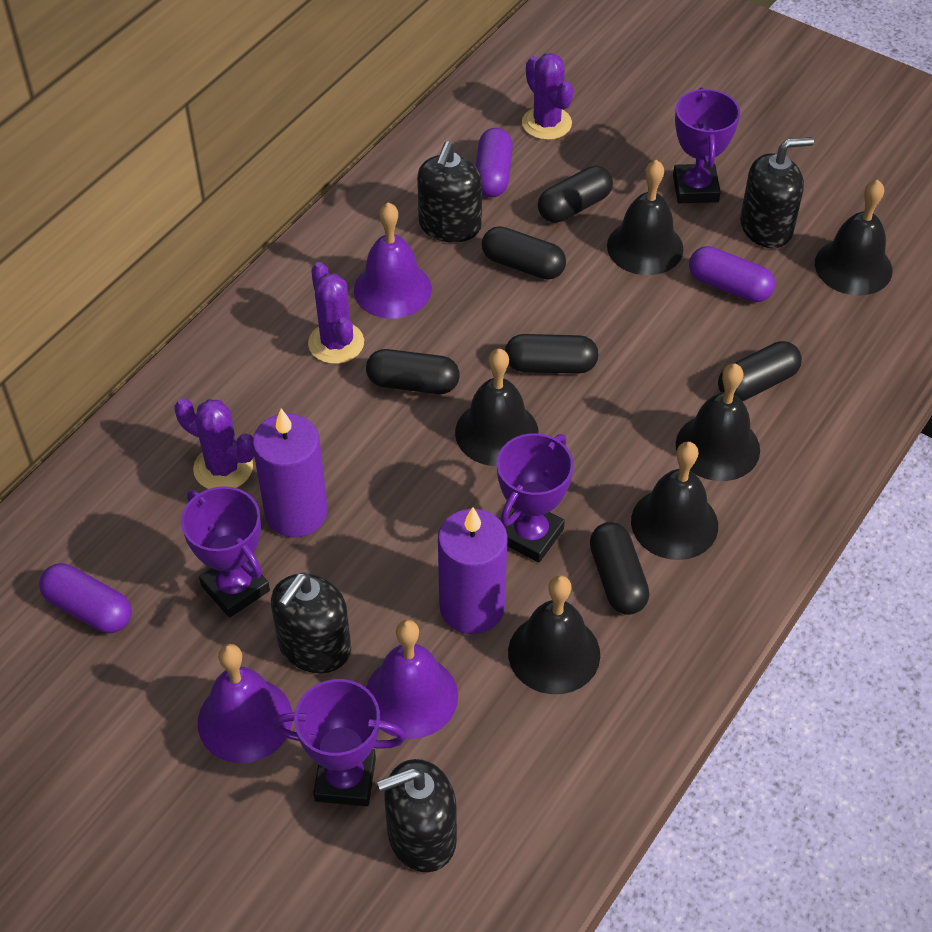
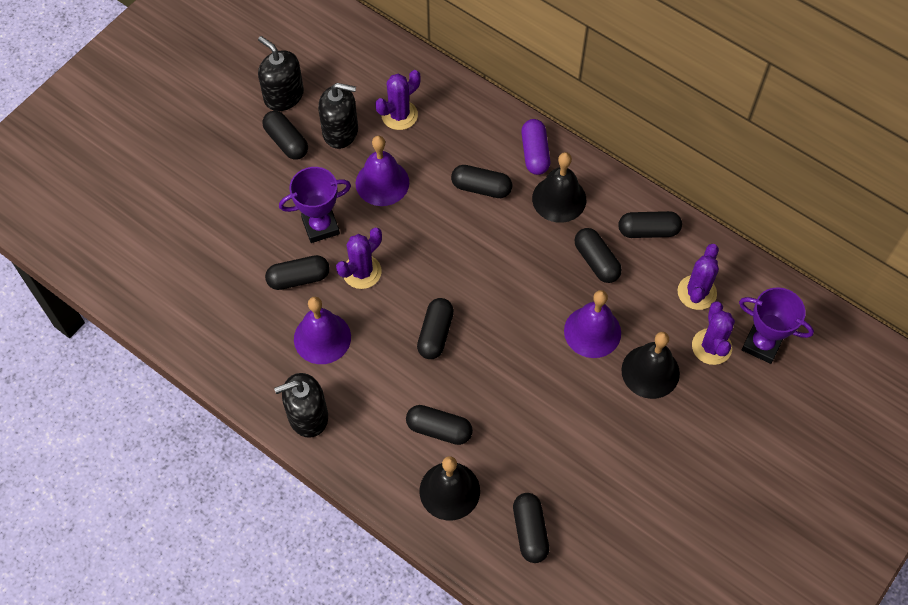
black bell: 6 -> 3
black capsule: 6 -> 8
black soap dispenser: 4 -> 3
purple cactus: 3 -> 4
purple candle: 2 -> 0
purple capsule: 3 -> 1
purple trophy: 4 -> 2

